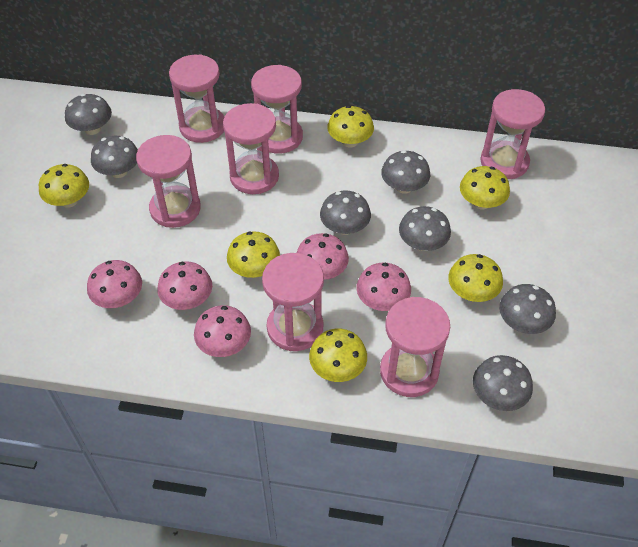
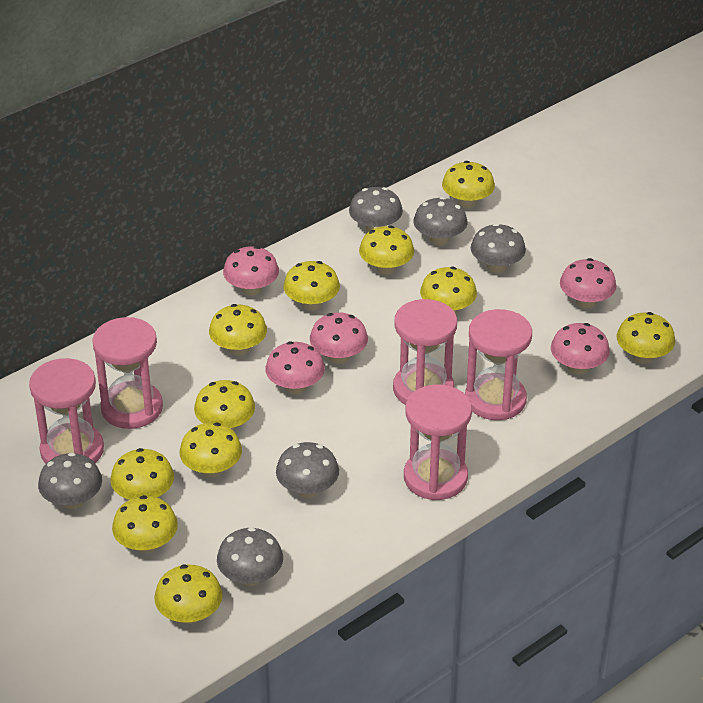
grey mushroom: 7 -> 6
pink hourglass: 7 -> 5
yellow mushroom: 6 -> 11

